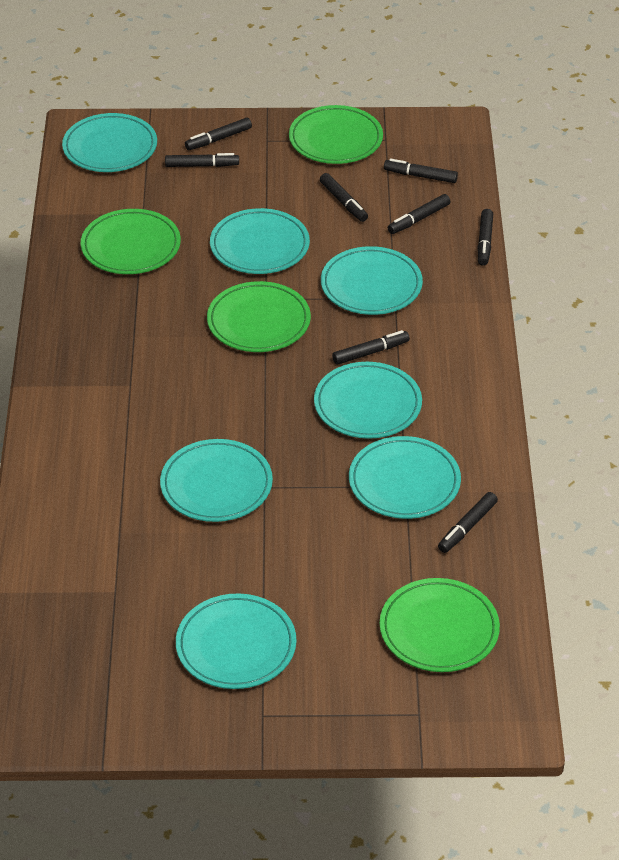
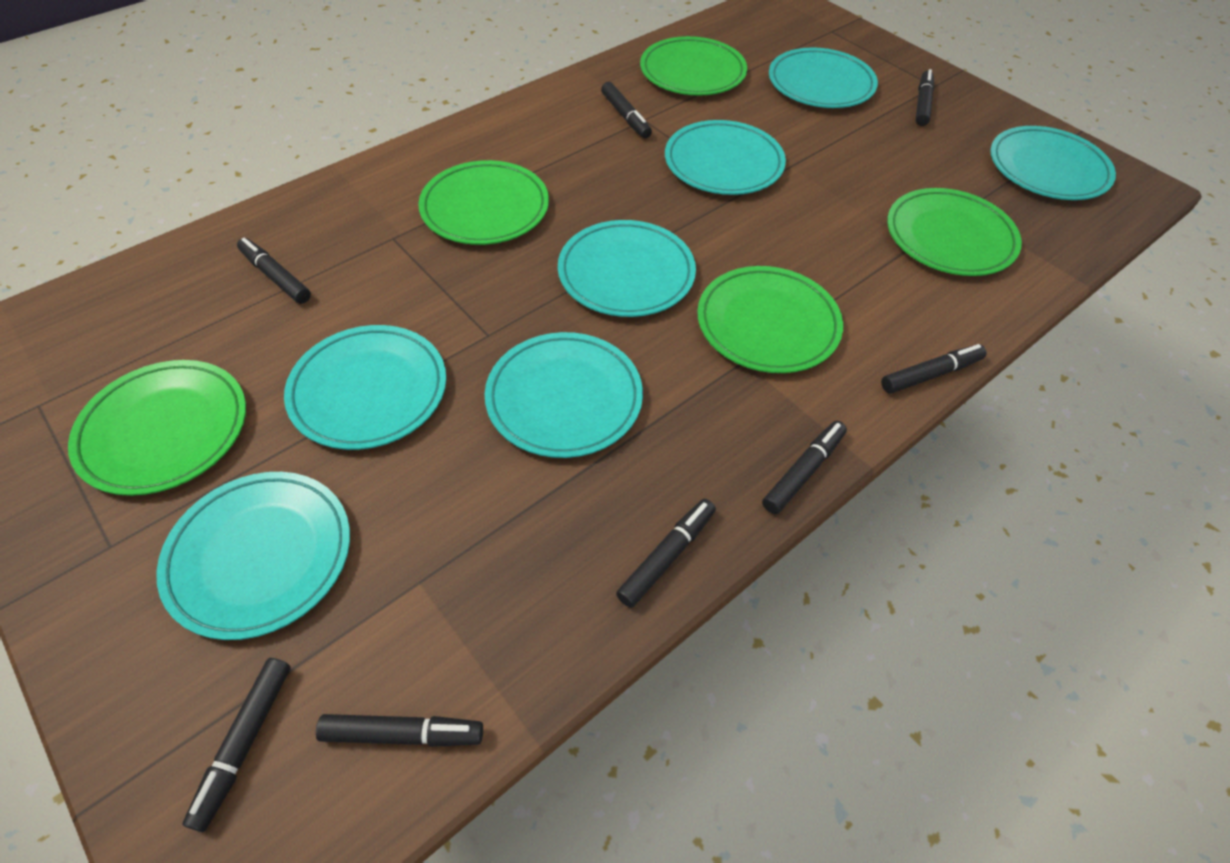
green plate: 4 -> 5

